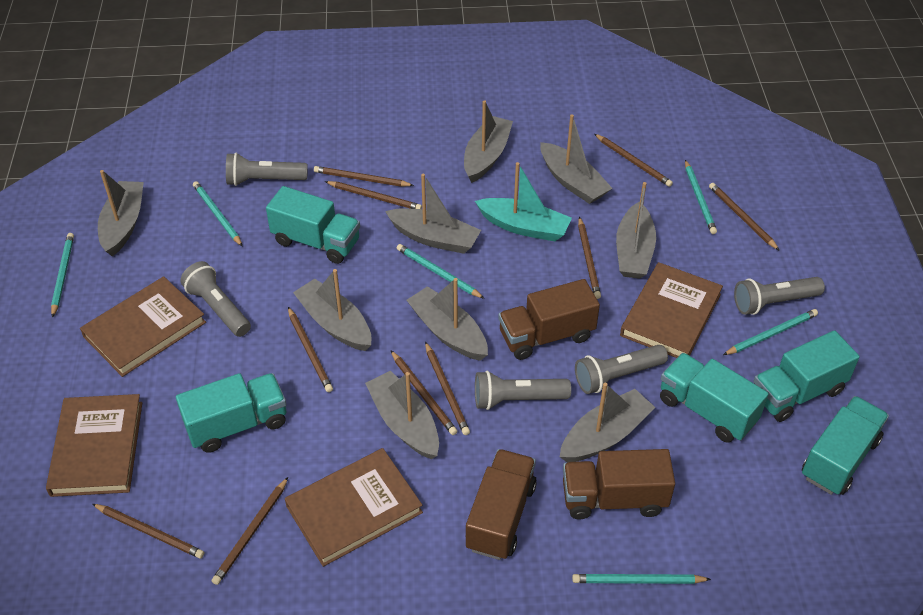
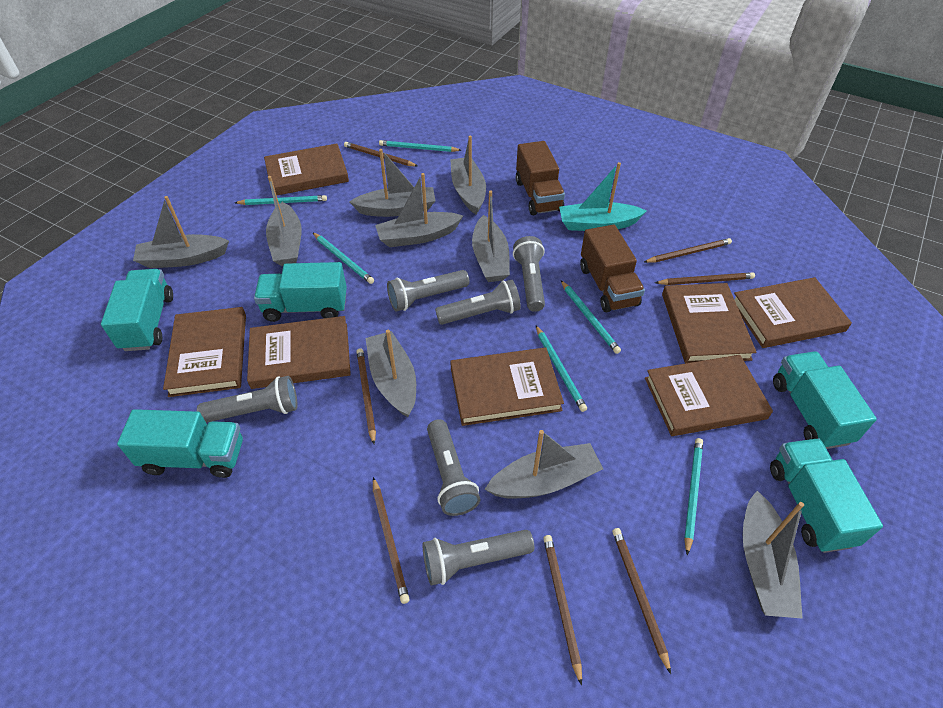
brown book: 4 -> 7
brown pencil: 10 -> 7
brown truck: 3 -> 2
grey flashlight: 5 -> 6

